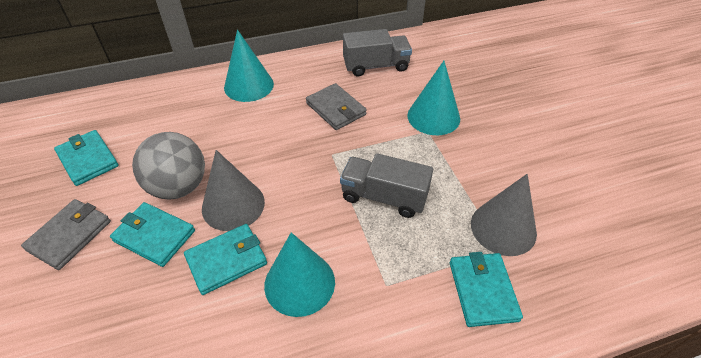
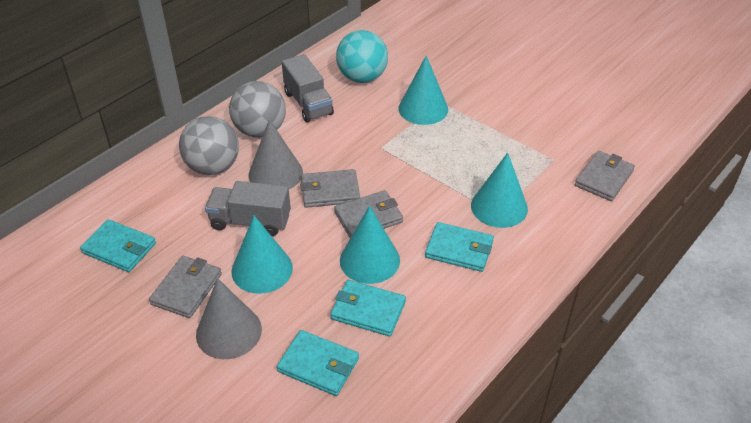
grey ball: 1 -> 2
grey wallet: 2 -> 4
turquoise ball: 0 -> 1
turquoise cone: 3 -> 4

